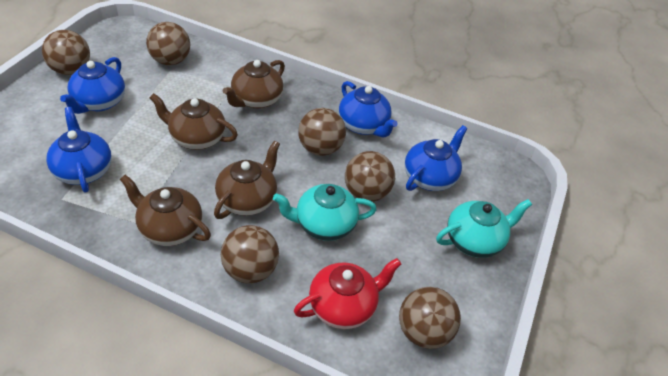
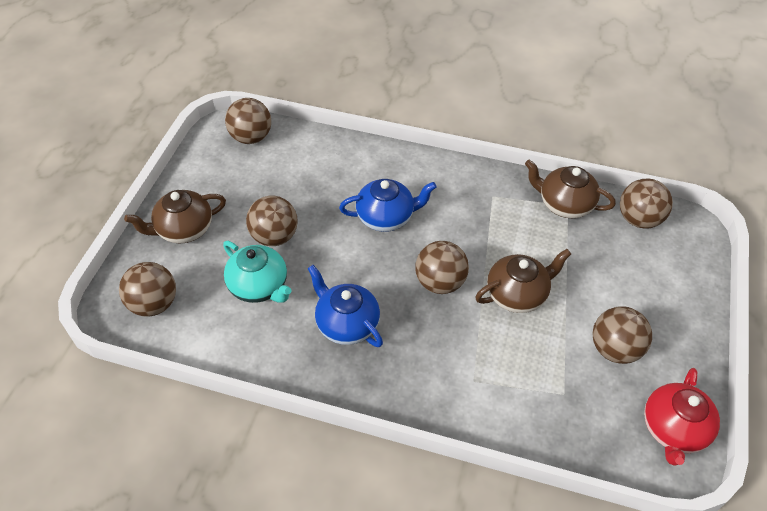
blue teapot: 4 -> 2
brown teapot: 4 -> 3
turquoise teapot: 2 -> 1

